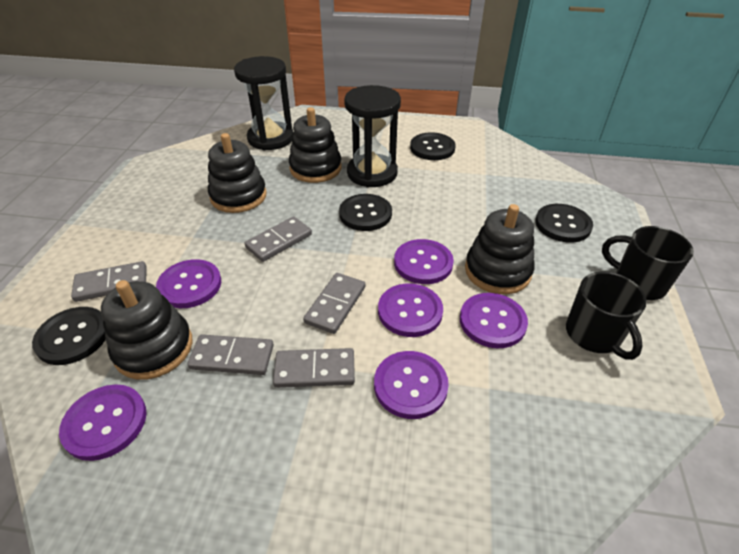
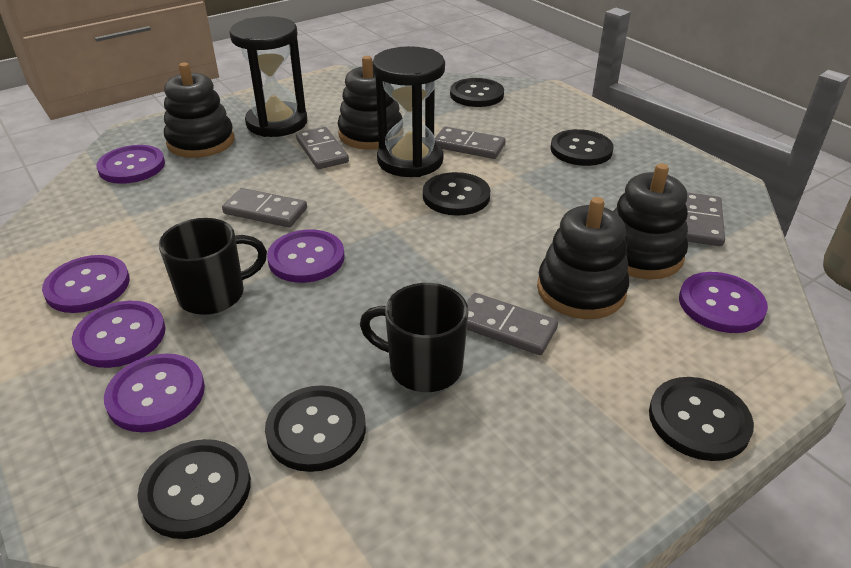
black button: 4 -> 6

